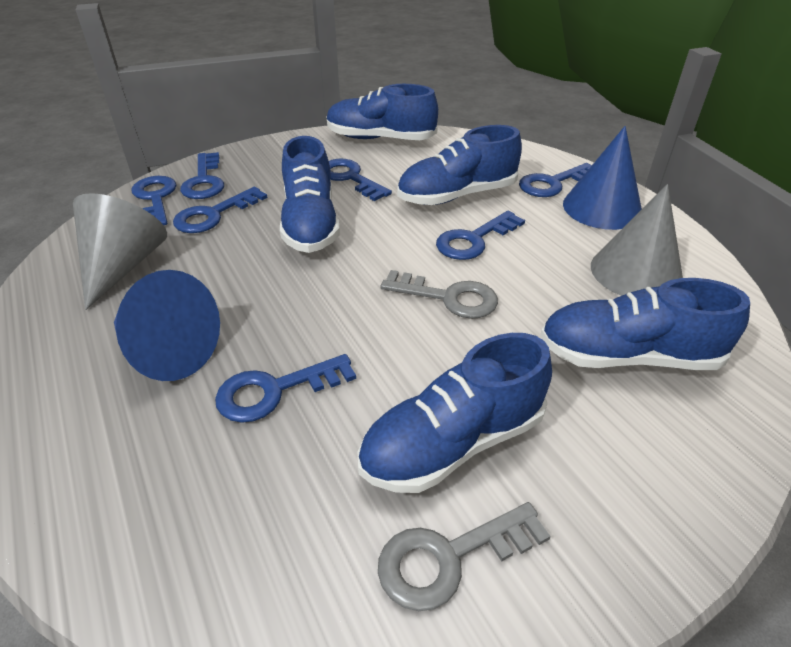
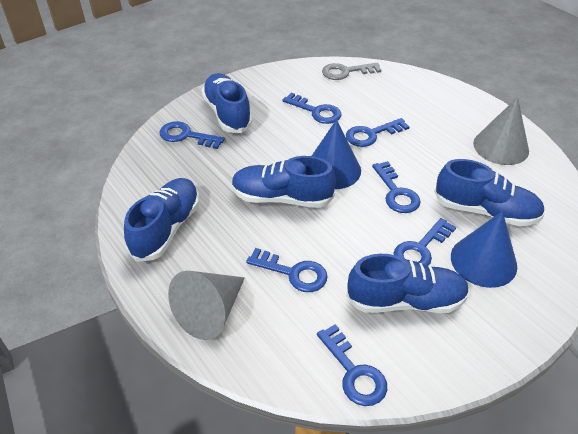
grey key: 2 -> 1

